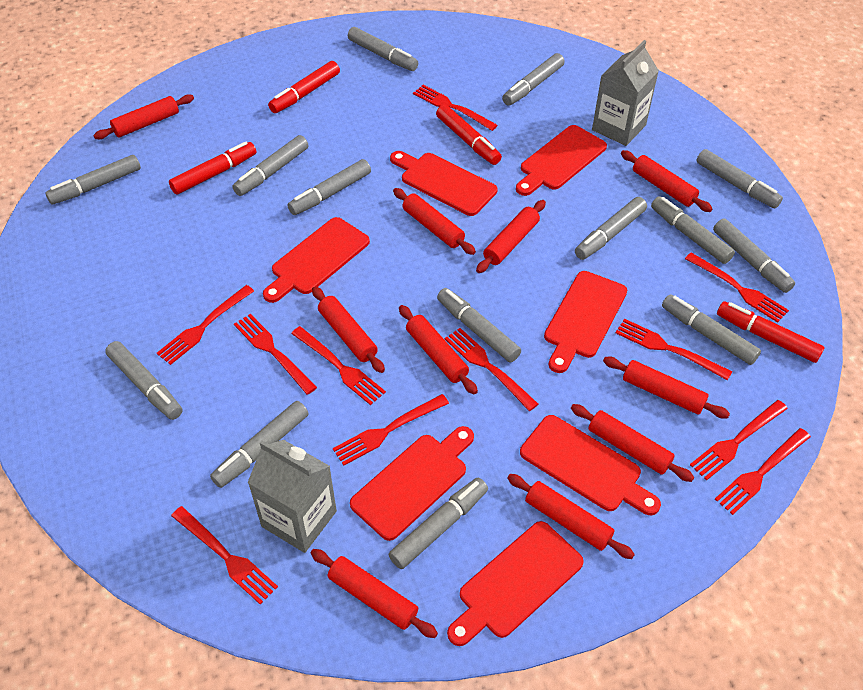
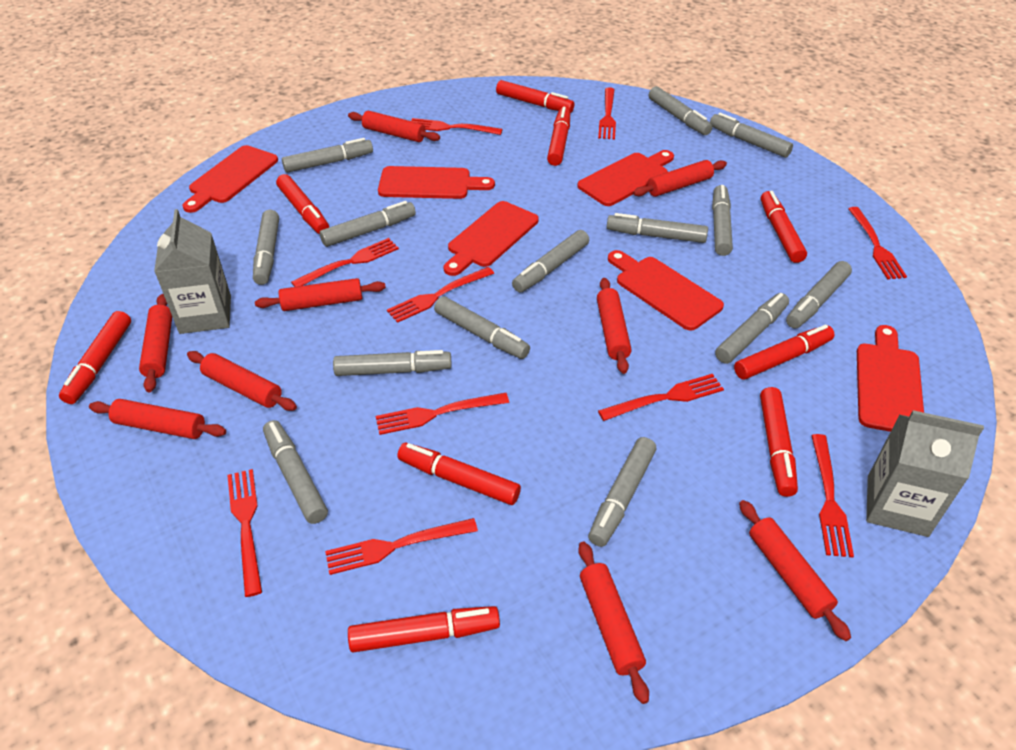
red cutting board: 7 -> 6
red fork: 11 -> 10
red marker: 4 -> 9
red rolling pin: 10 -> 9

